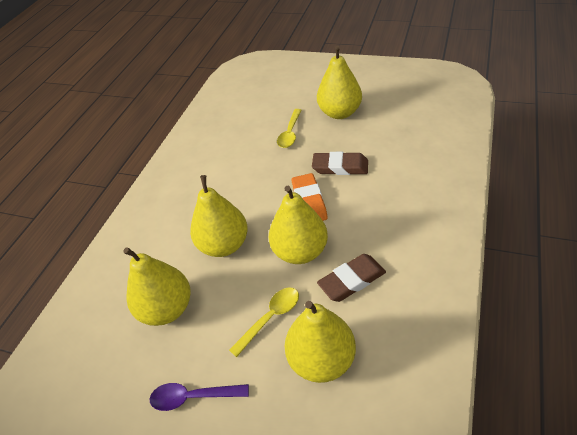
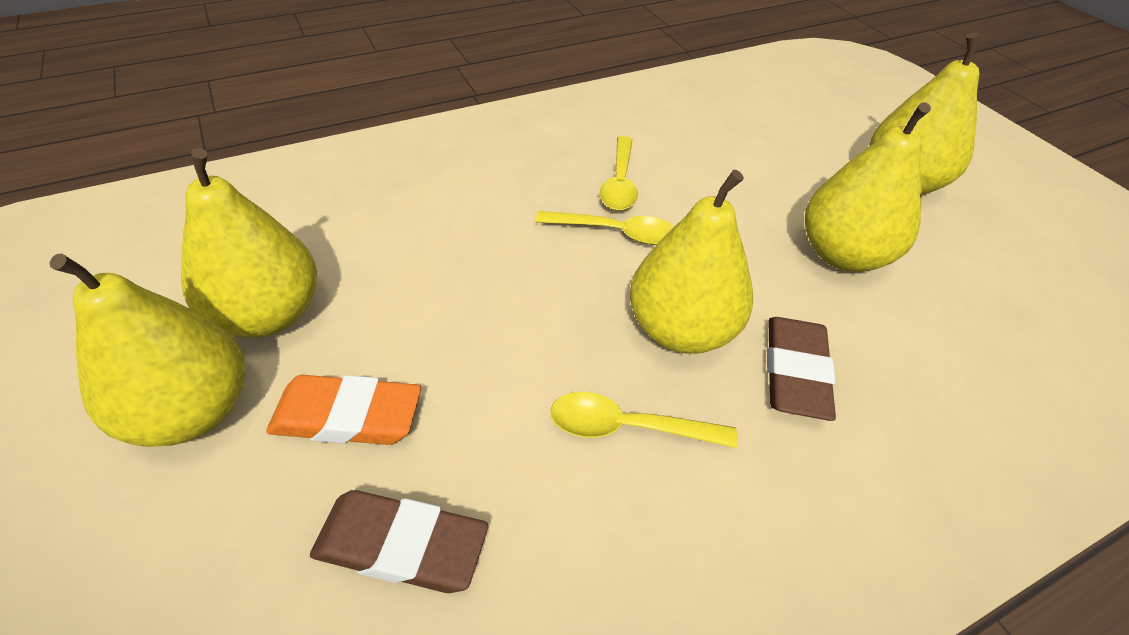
purple spoon: 1 -> 0
yellow spoon: 2 -> 3

